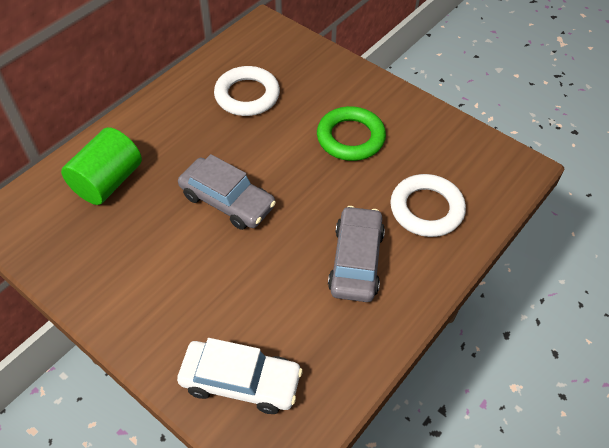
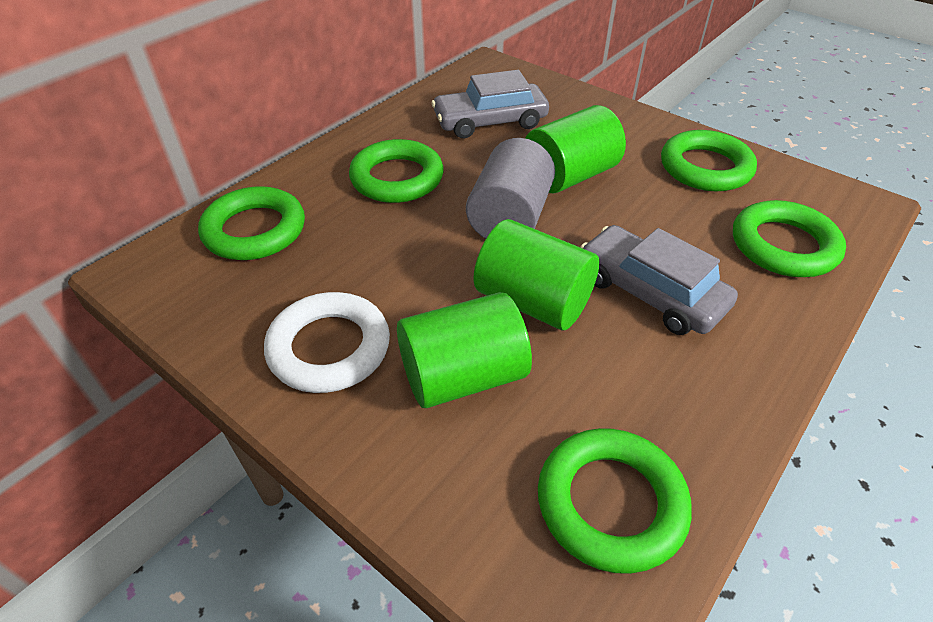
green cylinder: 1 -> 3
green ring: 1 -> 5
grey cylinder: 0 -> 1
white car: 1 -> 0
white ring: 2 -> 1

